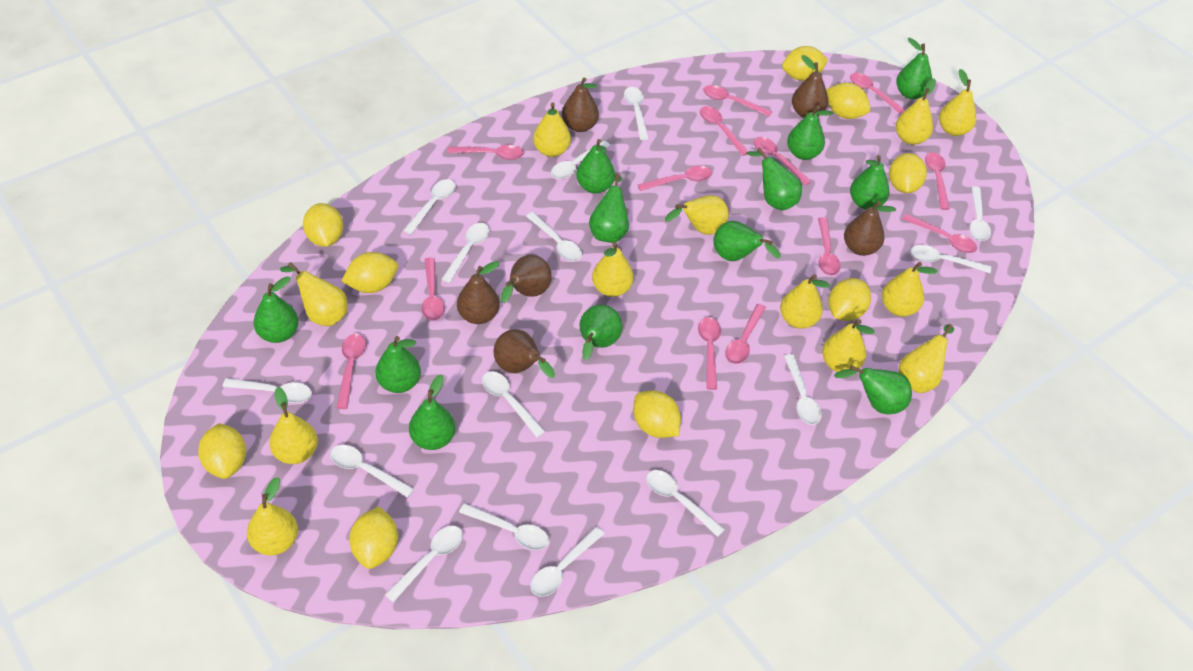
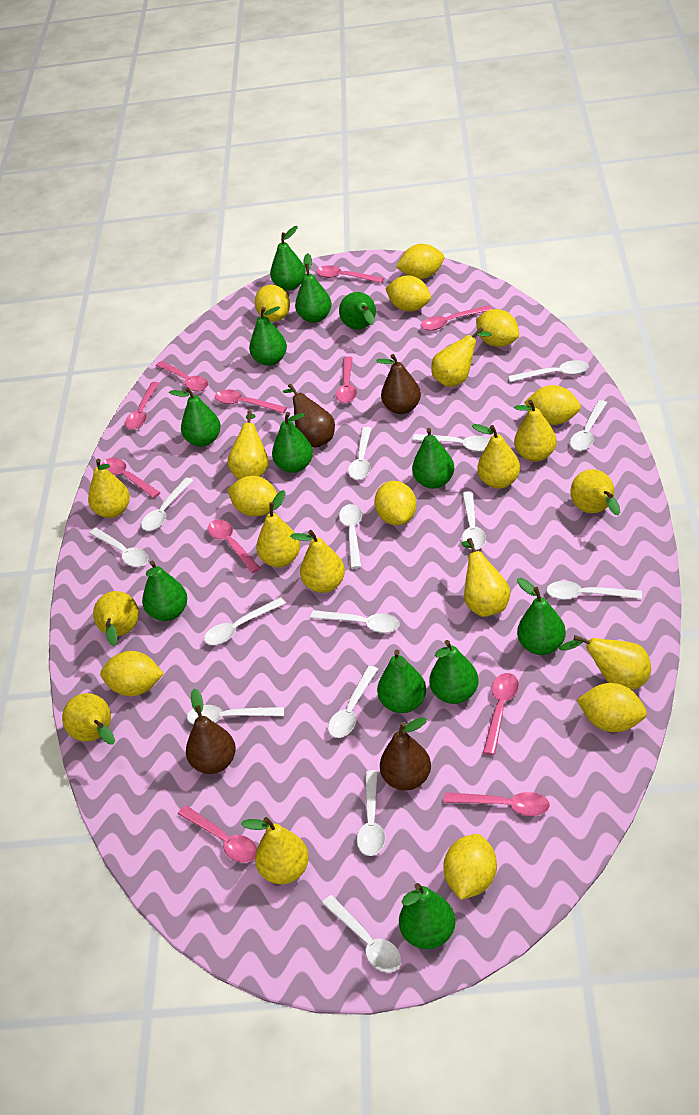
brown pear: 6 -> 4
pink spoon: 13 -> 11
yellow lemon: 9 -> 10
yellow pear: 12 -> 13

